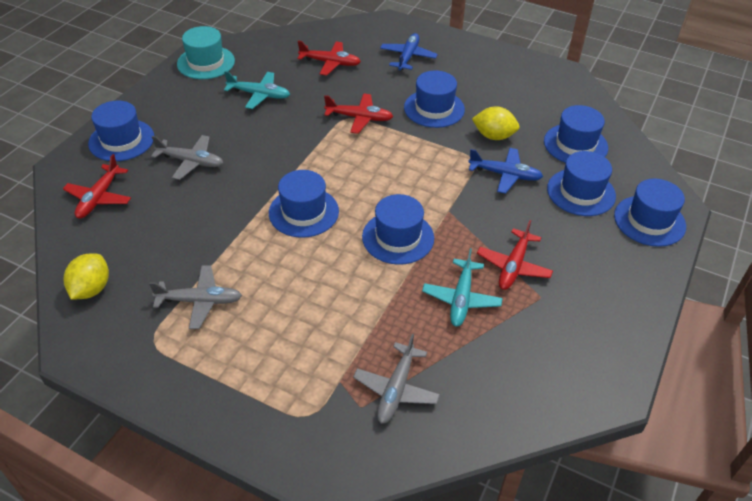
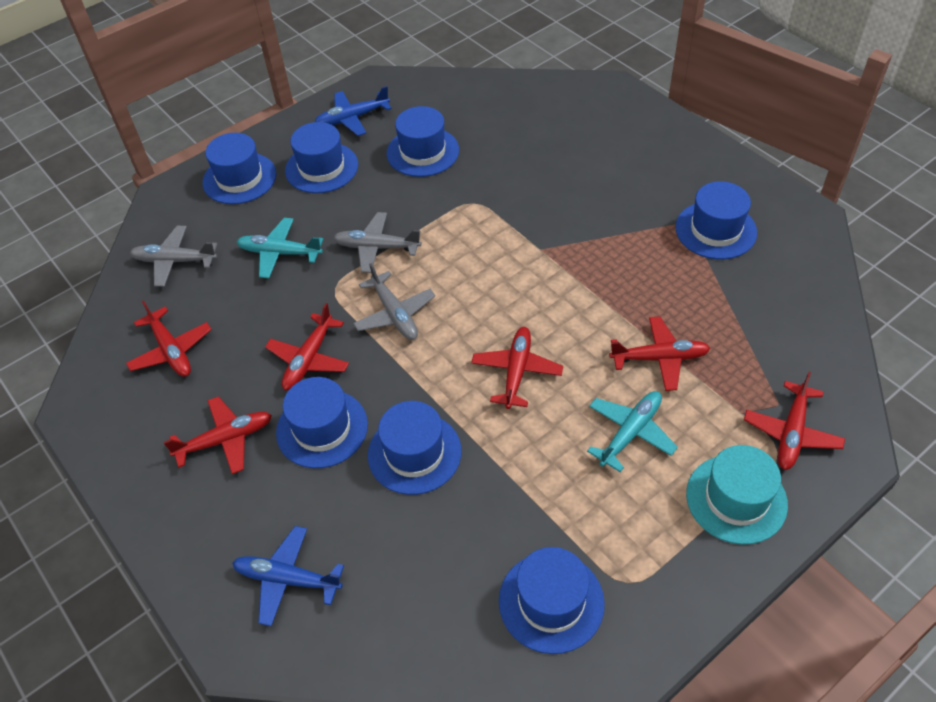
red plane: 4 -> 6
yellow lemon: 2 -> 0

